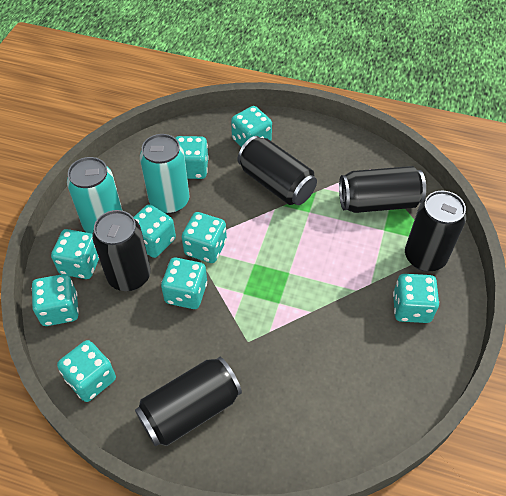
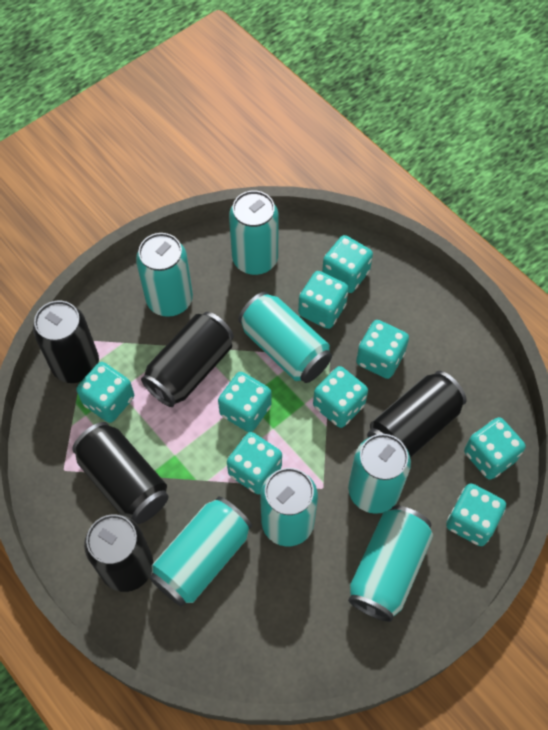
turquoise can: 2 -> 7

